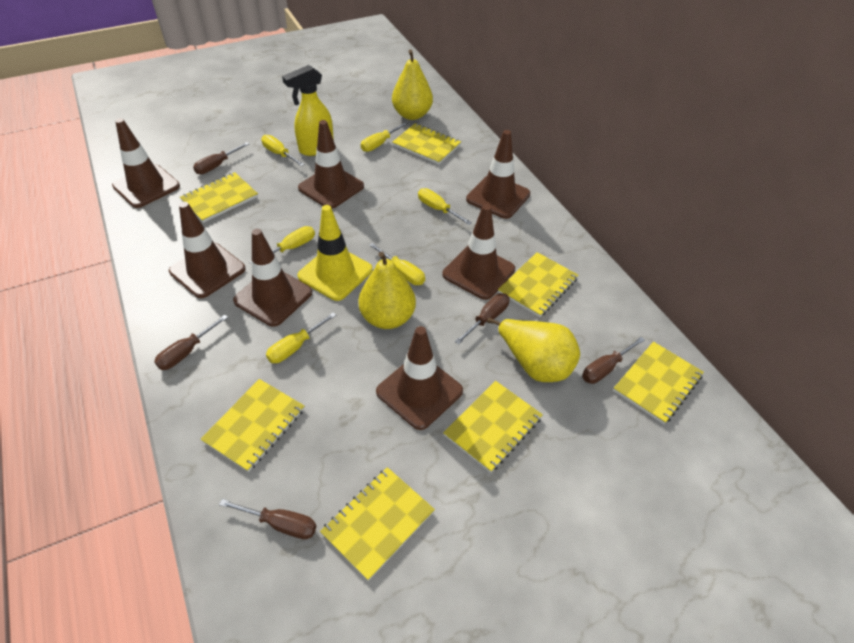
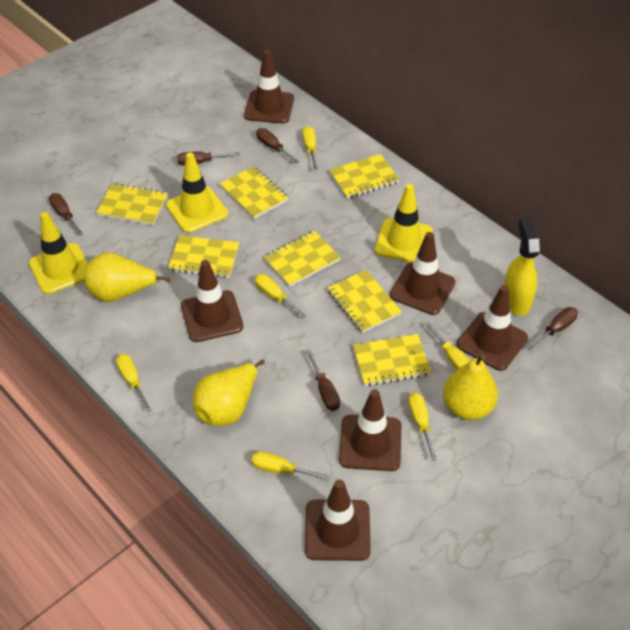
brown traffic cone: 7 -> 6
yellow traffic cone: 1 -> 3

